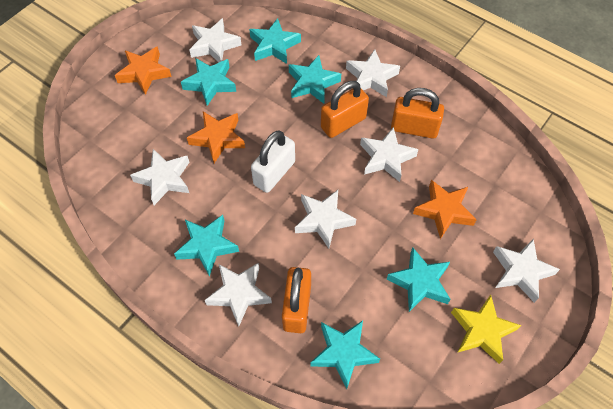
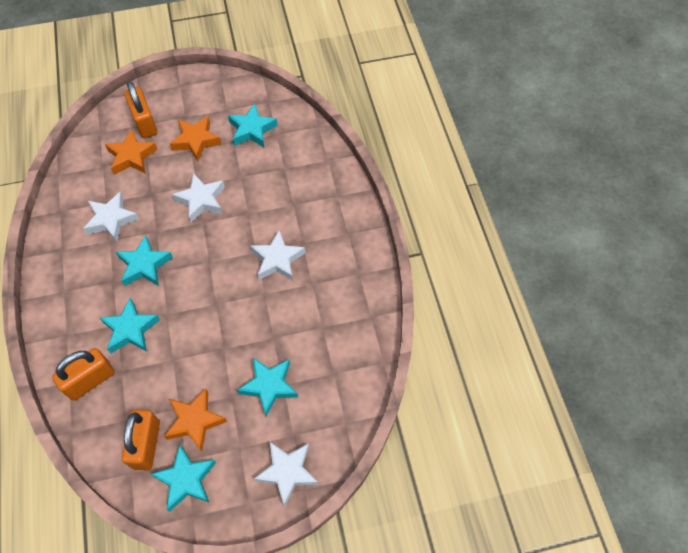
turquoise star: 6 -> 5
white padlock: 1 -> 0
white star: 7 -> 4
yellow star: 1 -> 0

